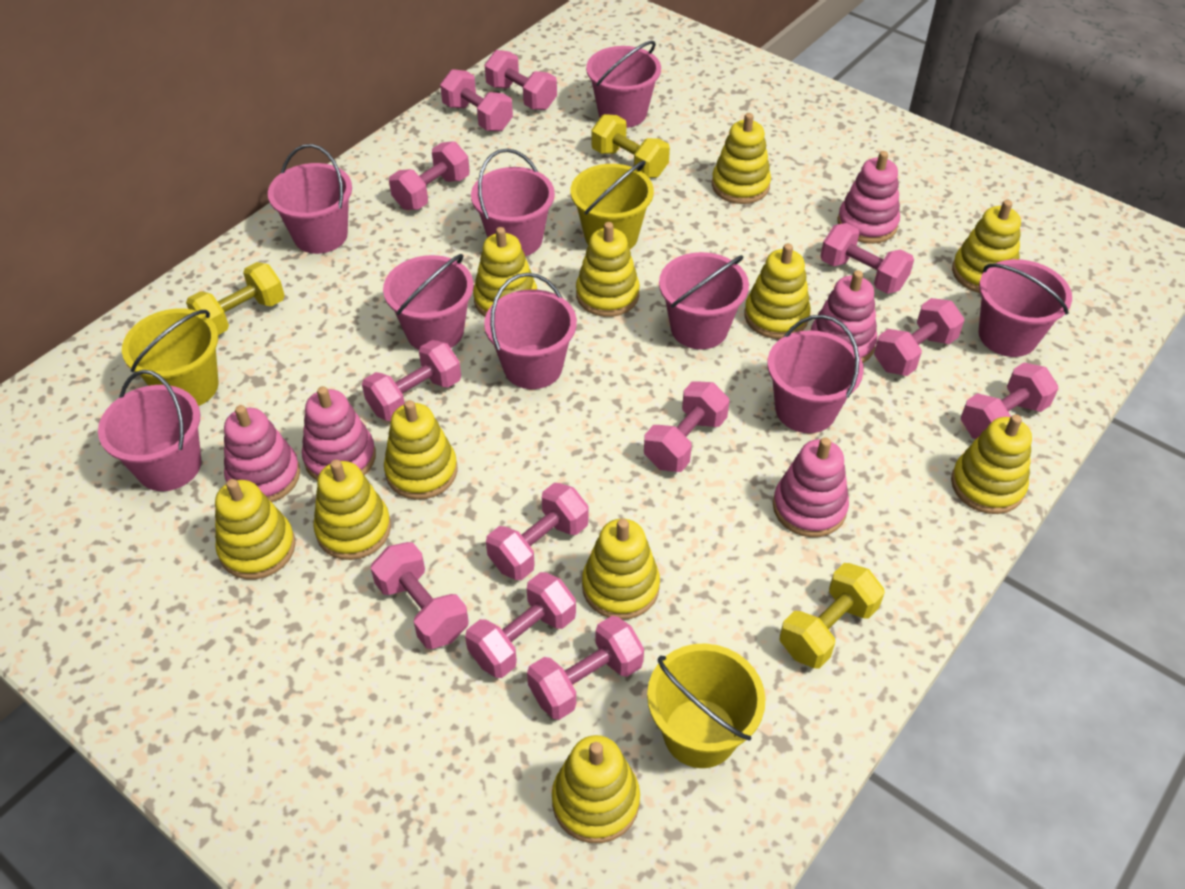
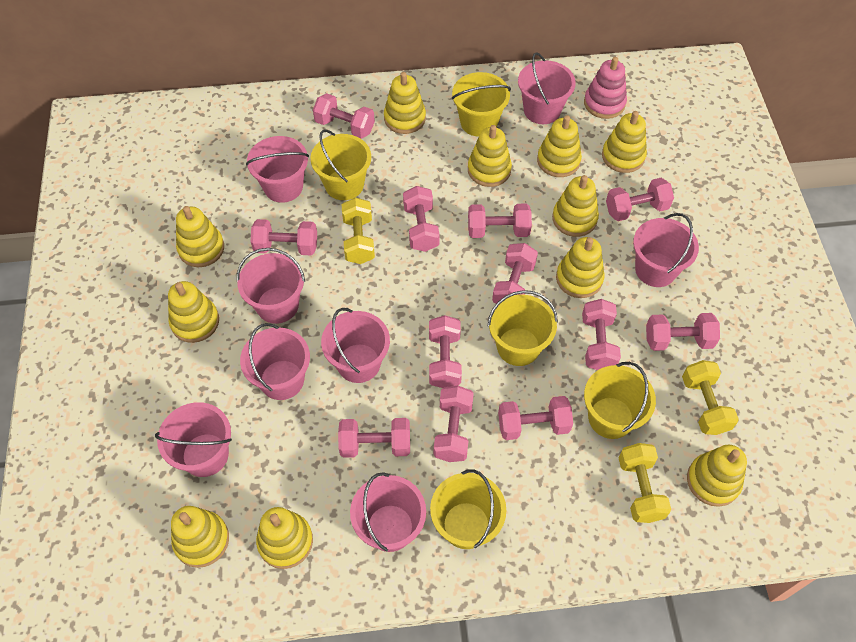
pink bucket: 9 -> 8
pink stacking toy: 5 -> 1
yellow bucket: 3 -> 5

